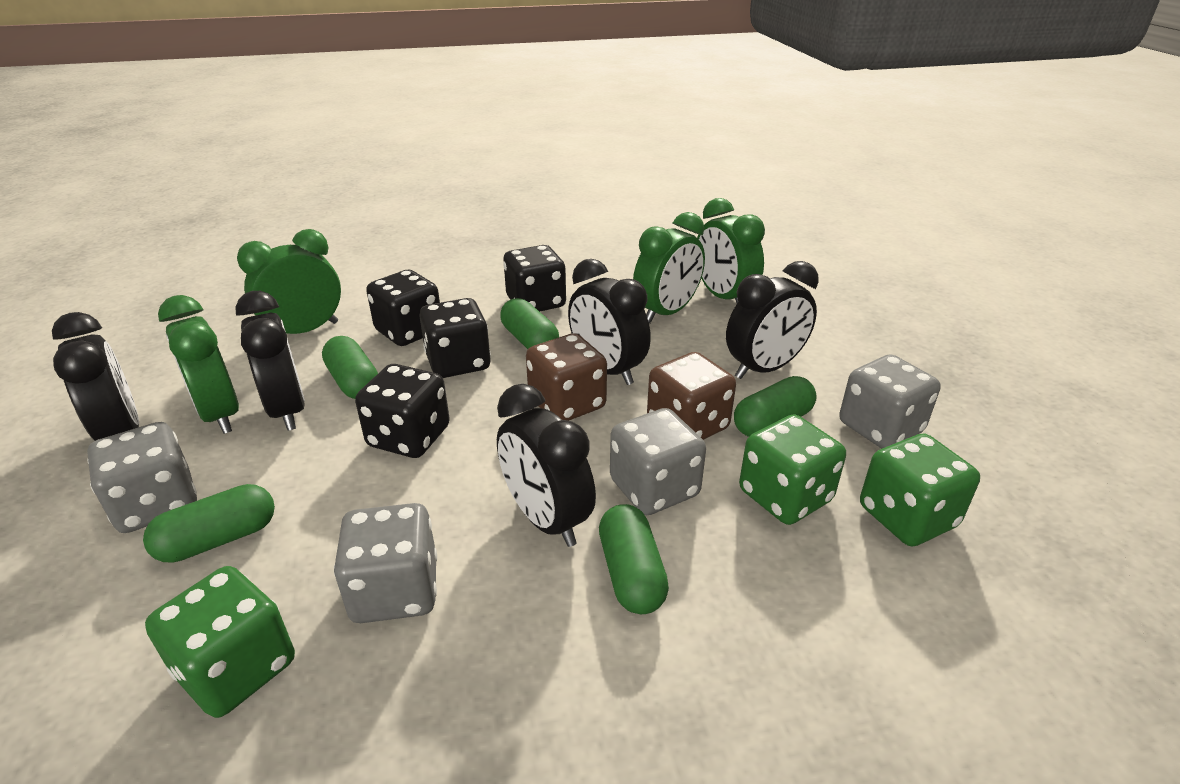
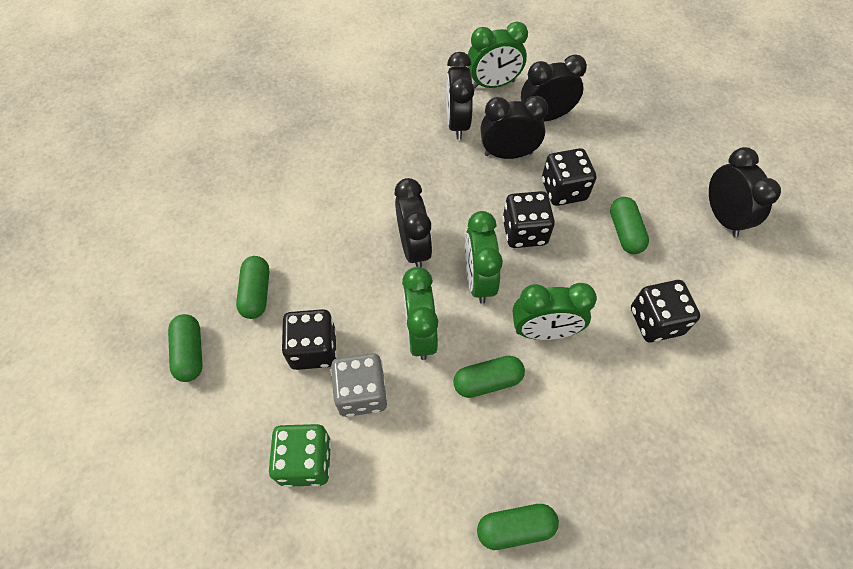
brown dice: 2 -> 0
green dice: 3 -> 1
grey dice: 4 -> 1

